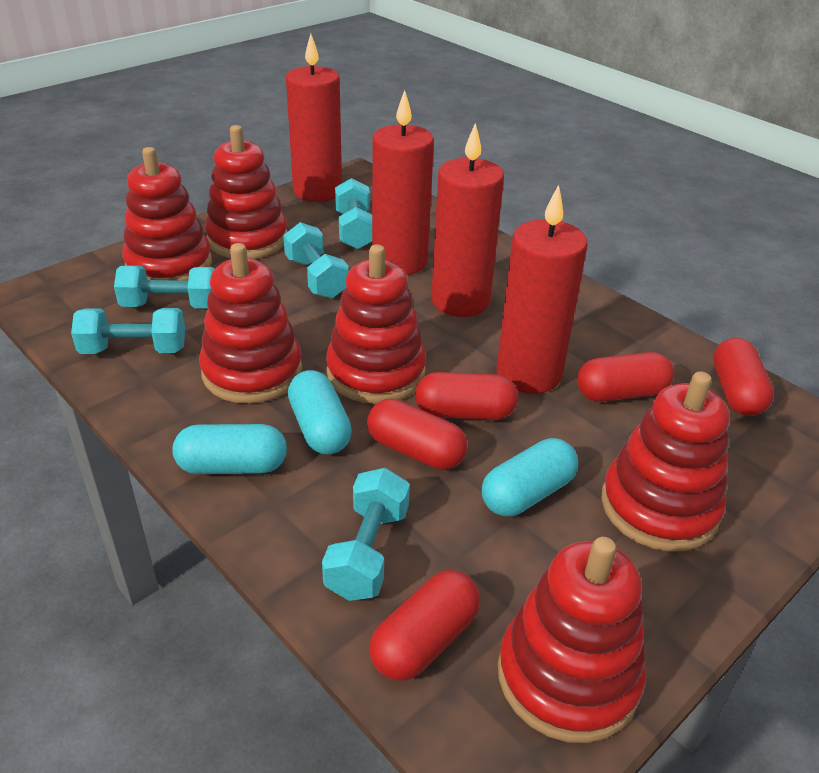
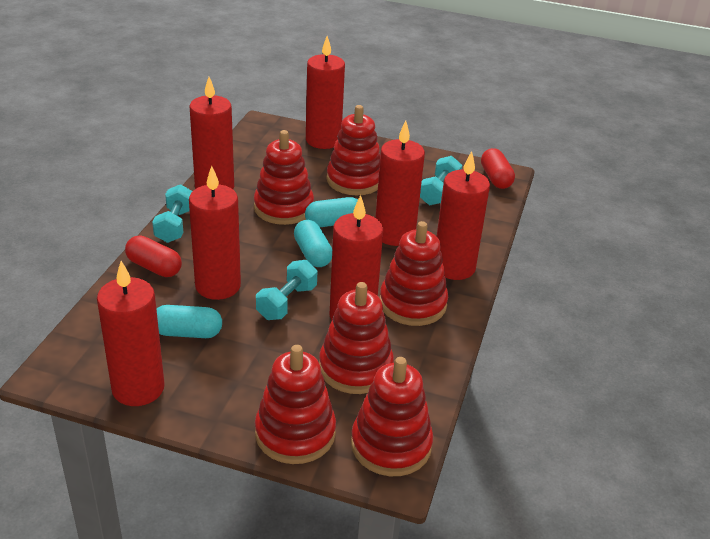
red candle: 4 -> 7
red capsule: 5 -> 2
turquoise dumbbell: 5 -> 3

